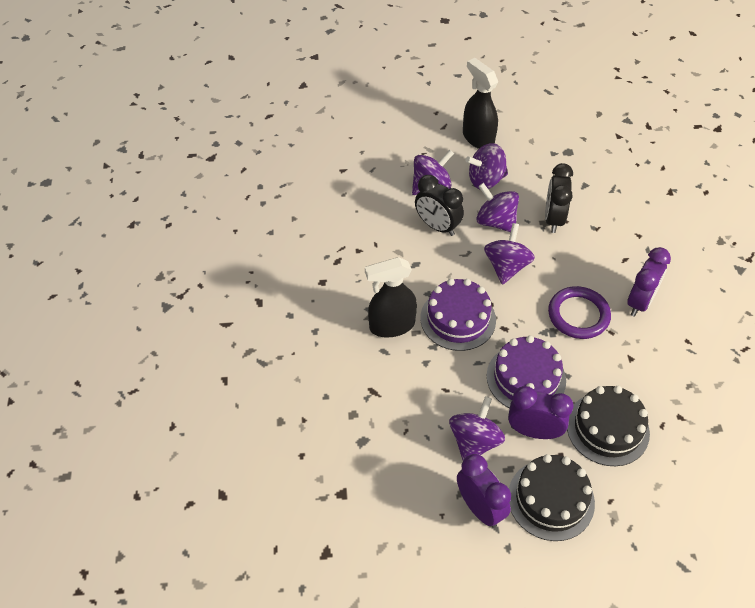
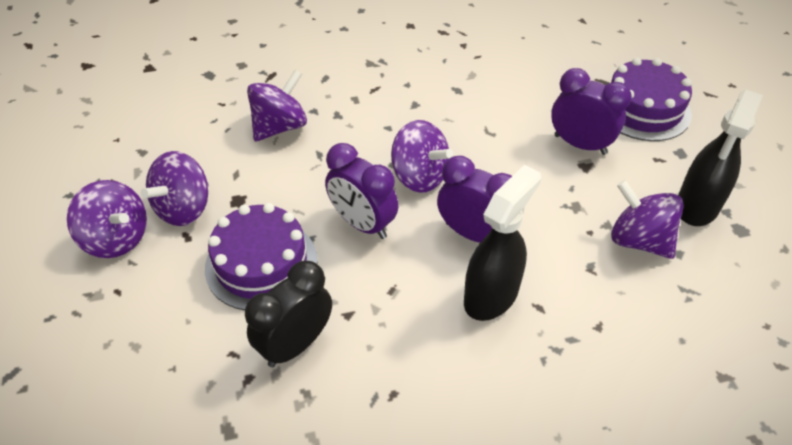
black cake: 2 -> 0
black clock: 2 -> 1
purple ring: 1 -> 0

